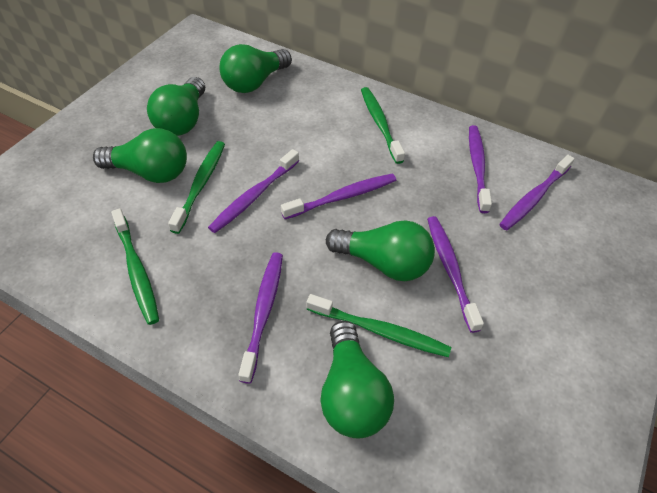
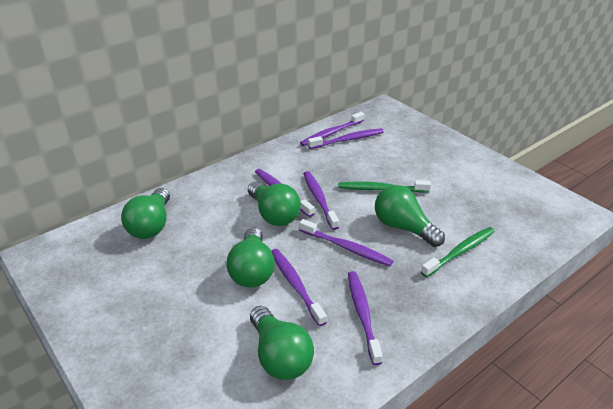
green toothbrush: 4 -> 2
purple toothbrush: 6 -> 7

